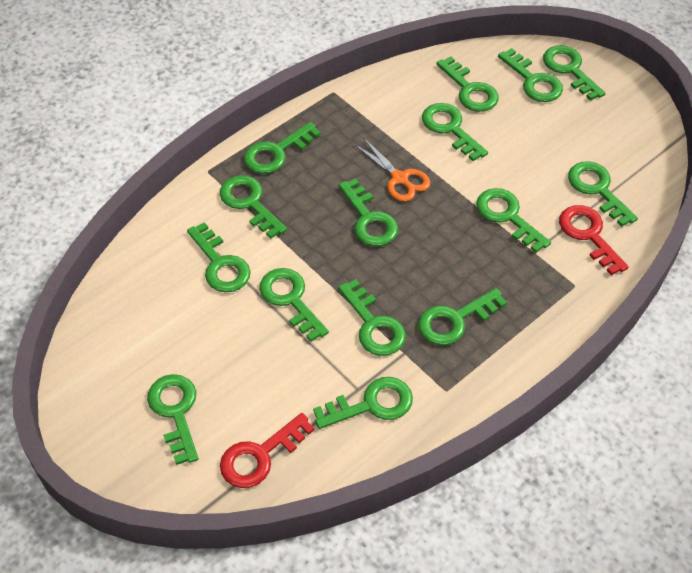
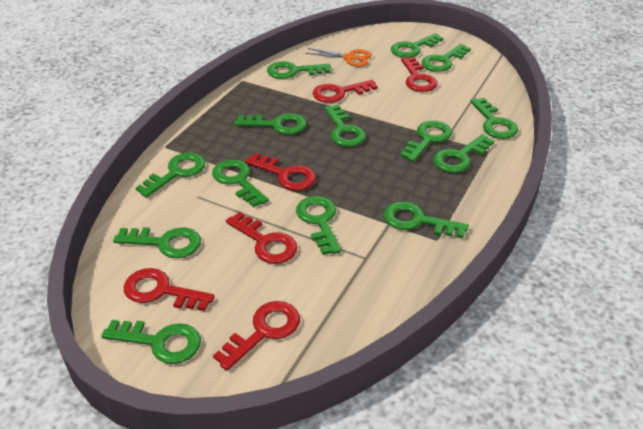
green key: 15 -> 14
red key: 2 -> 6

